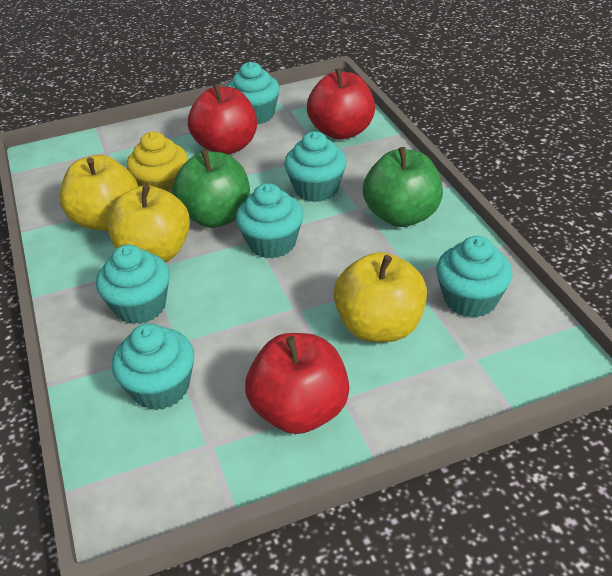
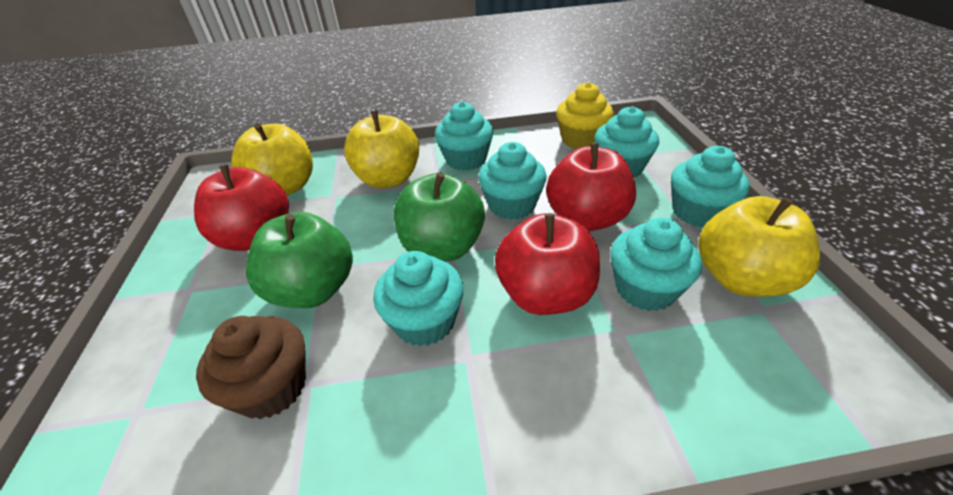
brown cupcake: 0 -> 1

